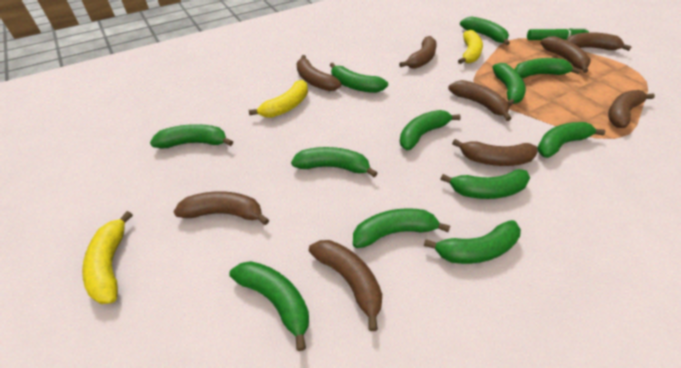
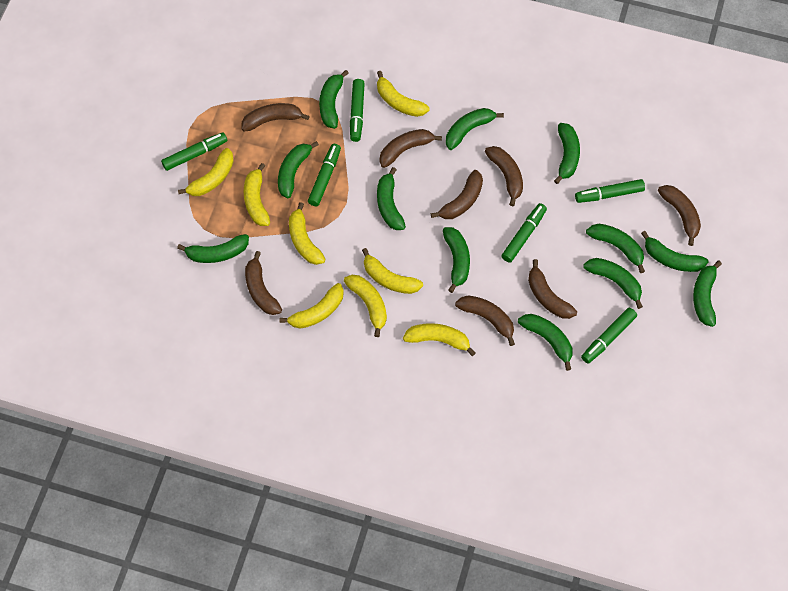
brown banana: 9 -> 8
green marker: 1 -> 6
yellow banana: 3 -> 8

